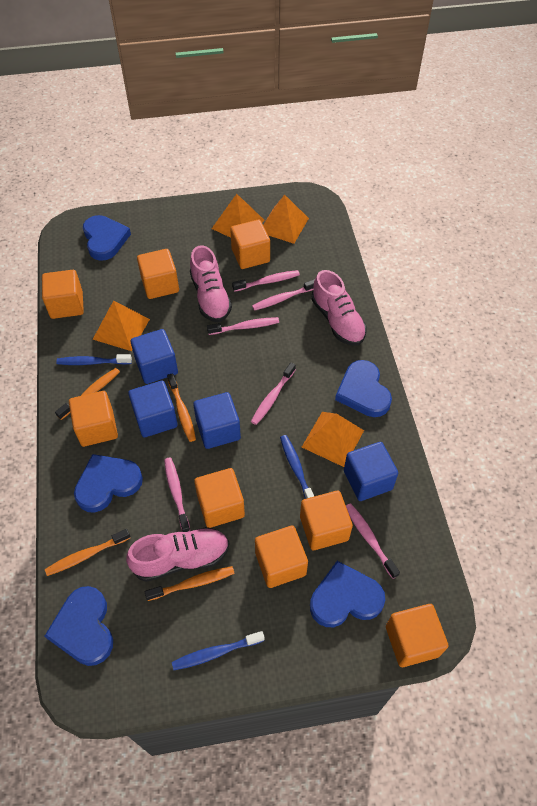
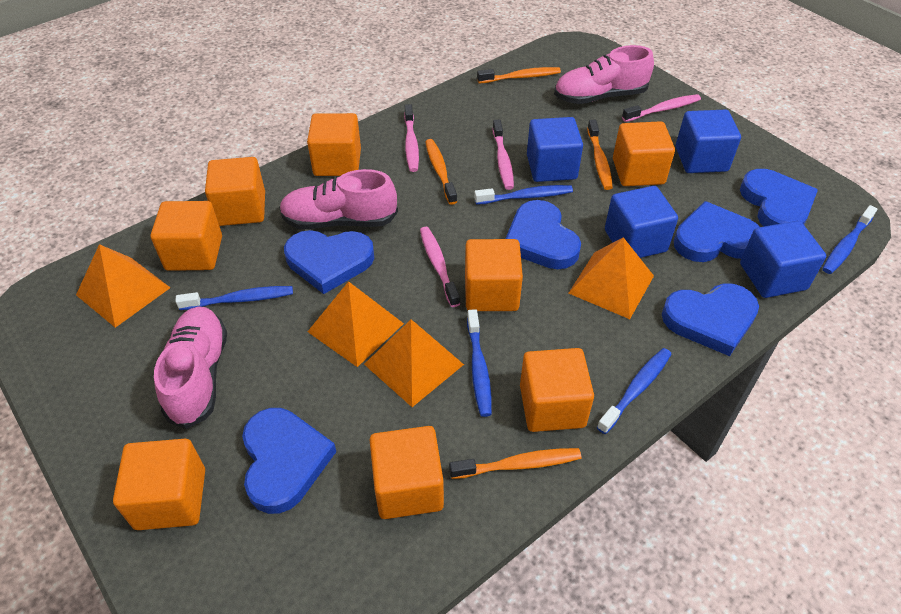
blue heart: 5 -> 6
blue toothbrush: 3 -> 5
pink toothbrush: 6 -> 4

